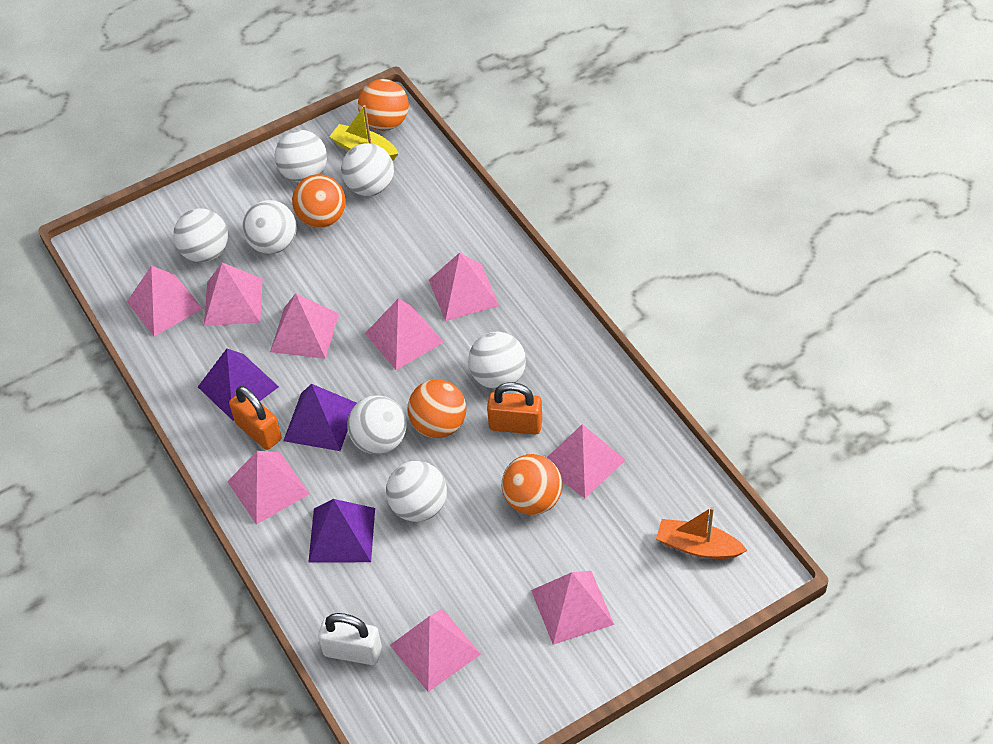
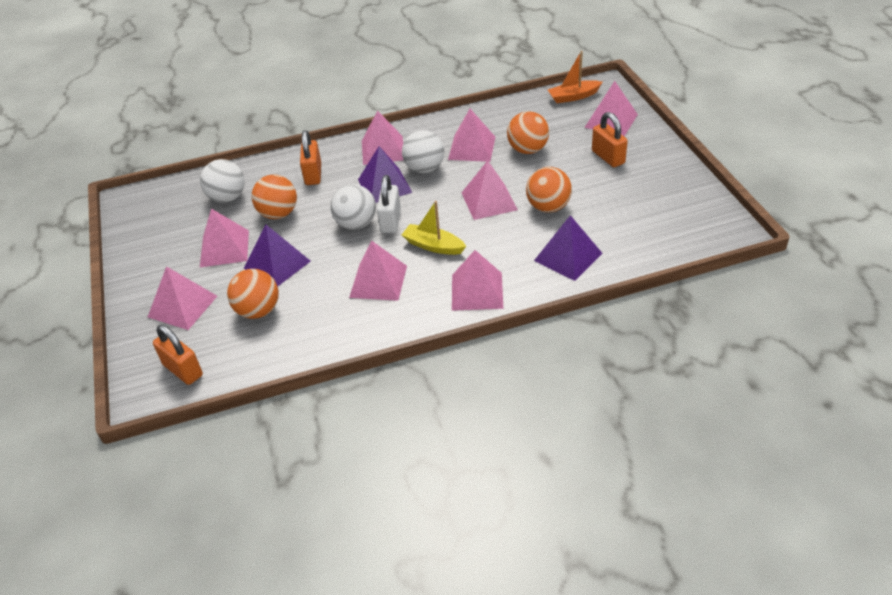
orange padlock: 2 -> 3
pink pyramid: 9 -> 8
white ball: 7 -> 3

